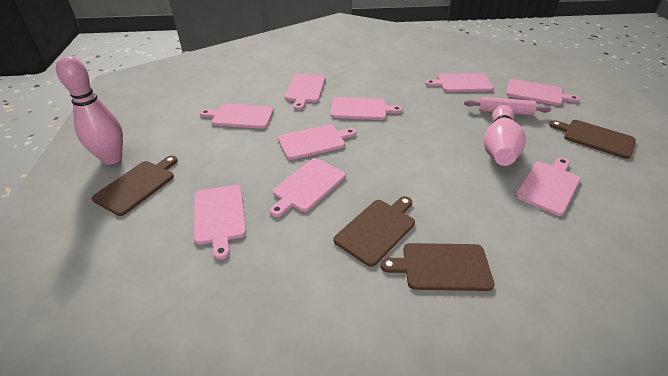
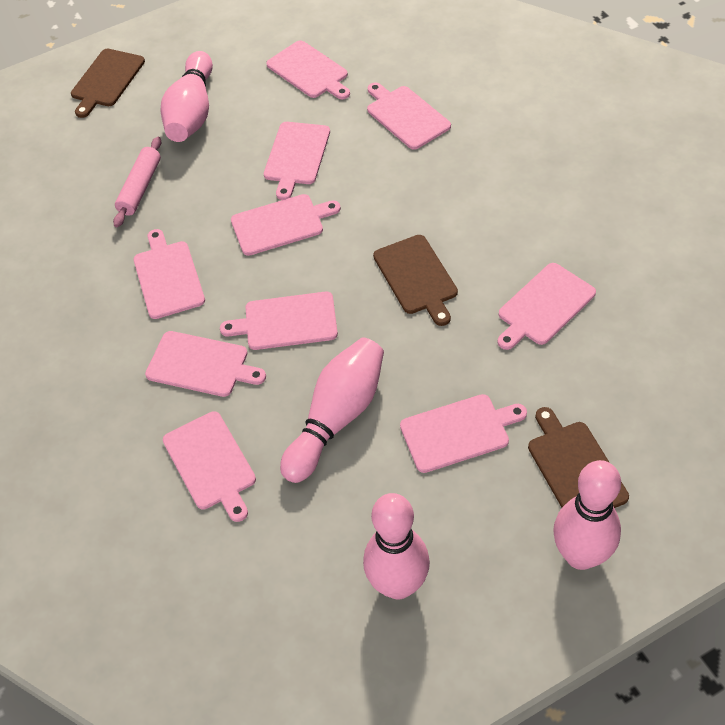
brown cutting board: 4 -> 3
pink bowling pin: 2 -> 4
pink cutting board: 9 -> 10

